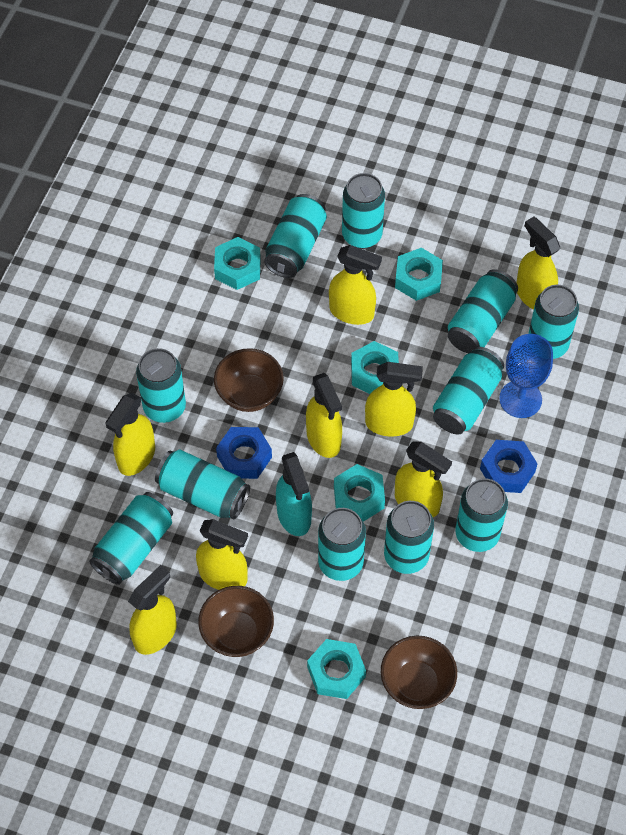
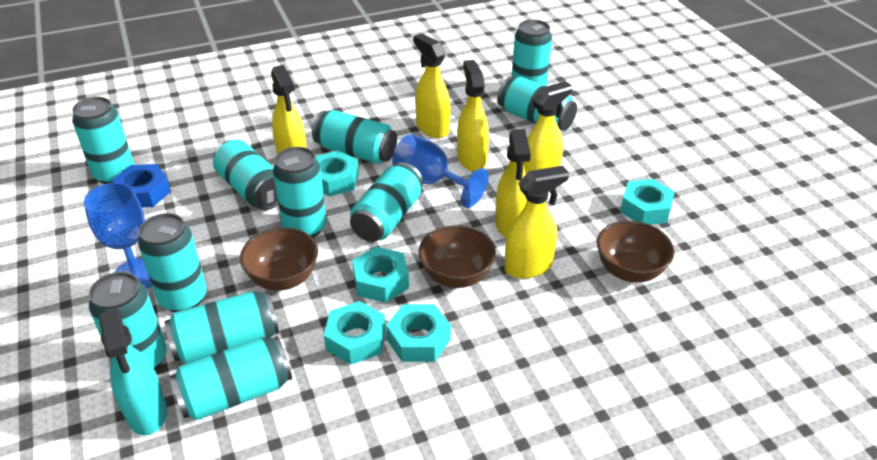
blue goblet: 1 -> 2
blue nut: 2 -> 1
yellow spray bottle: 8 -> 6

